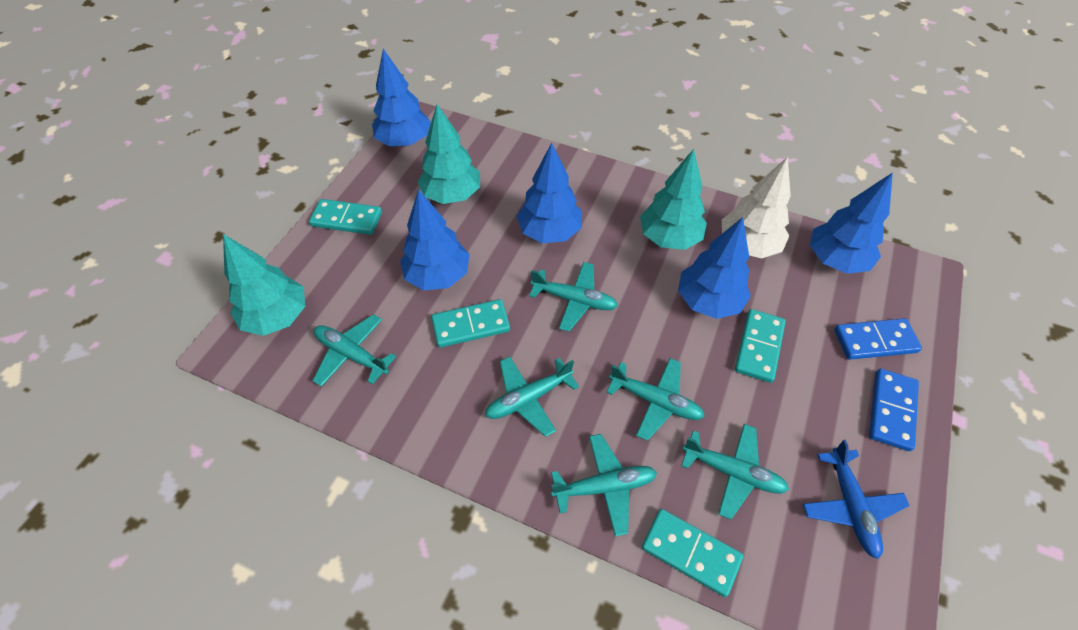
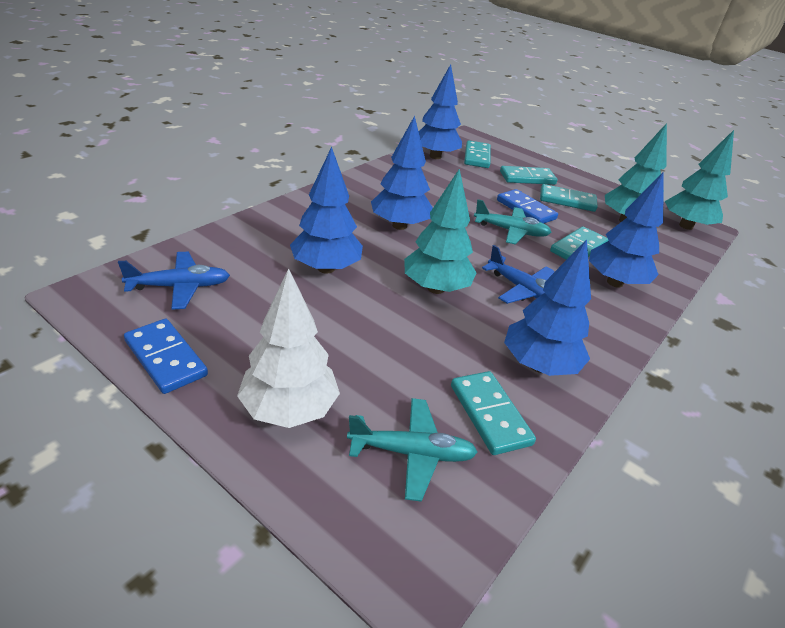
blue plane: 1 -> 2
turquoise domino: 4 -> 5
turquoise plane: 6 -> 2

